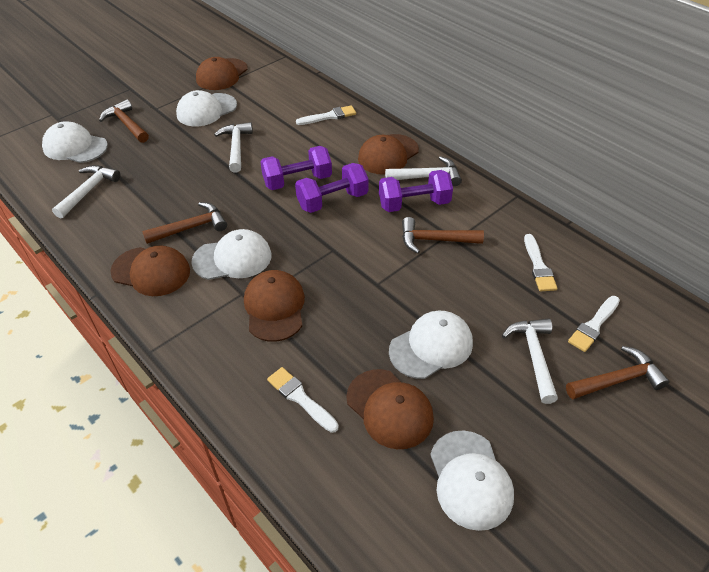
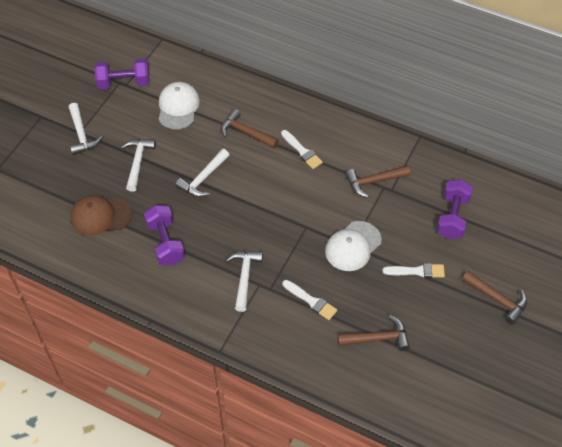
brown cap: 5 -> 1
white brush: 4 -> 3
white cap: 5 -> 2

